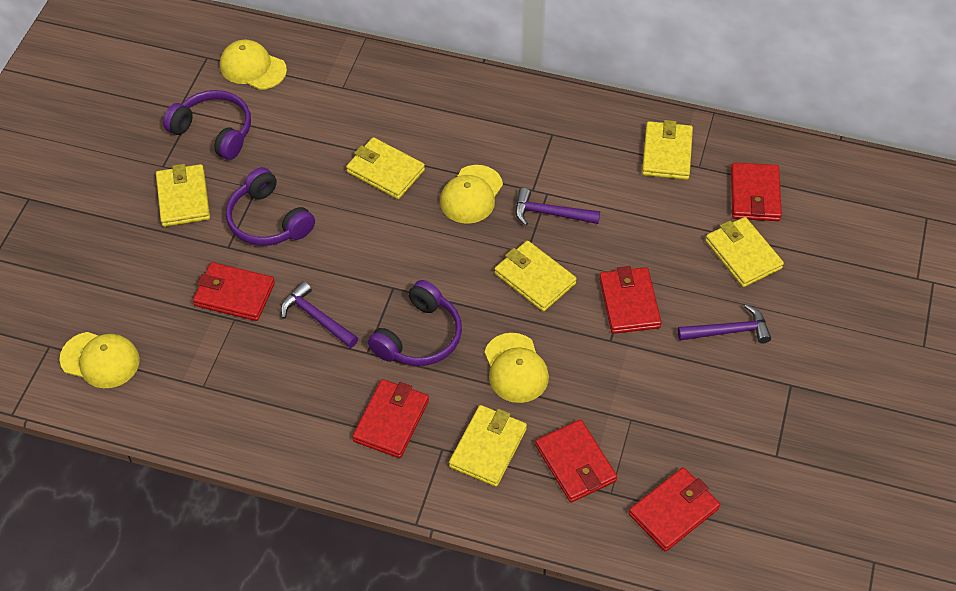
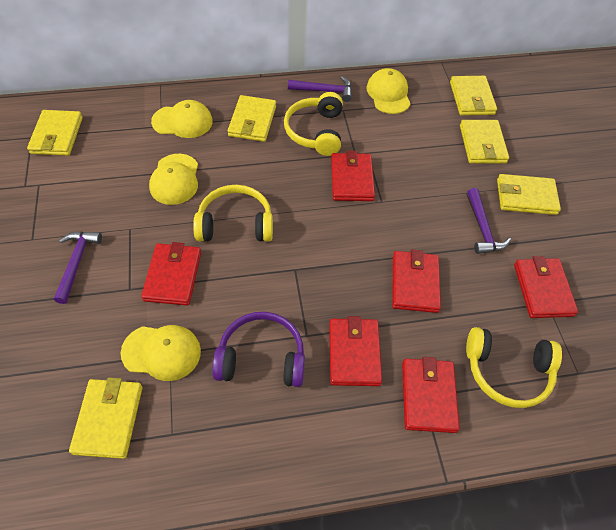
purple headphones: 3 -> 1
yellow headphones: 0 -> 3

